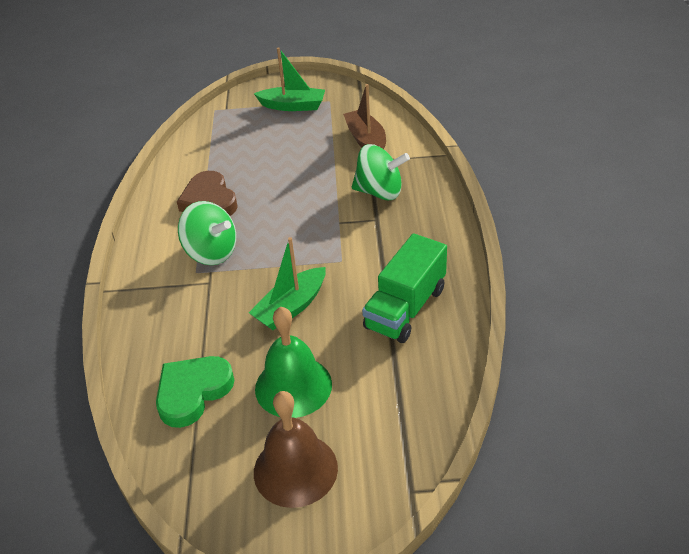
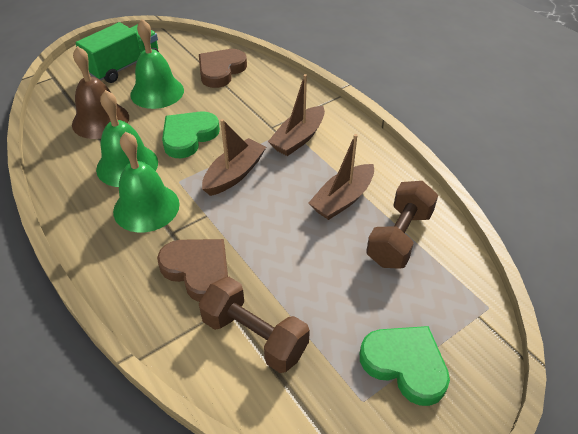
brown boat: 1 -> 3
brown dumbbell: 0 -> 2
brown heart: 1 -> 2
green bell: 1 -> 3
green boat: 2 -> 0
green heart: 1 -> 2
green spinning top: 2 -> 0

